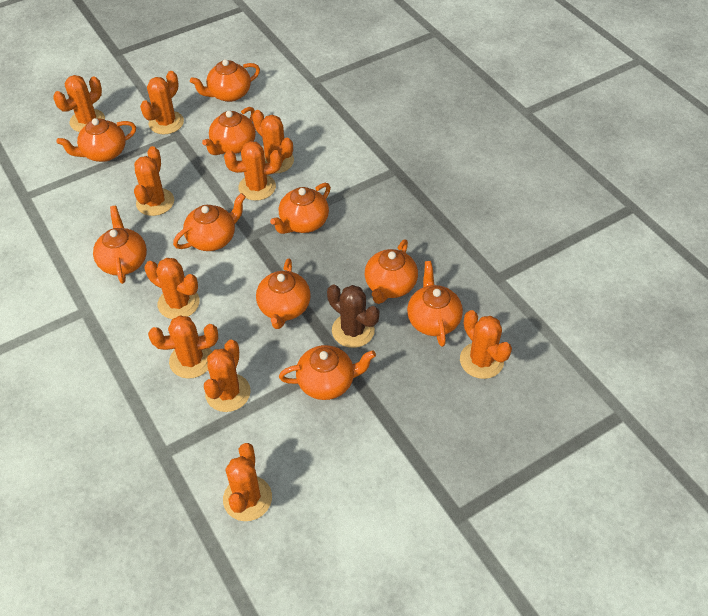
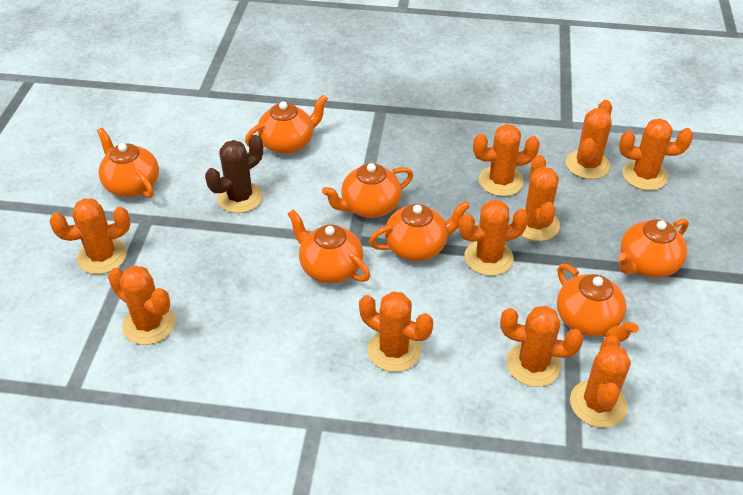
orange teapot: 10 -> 7

